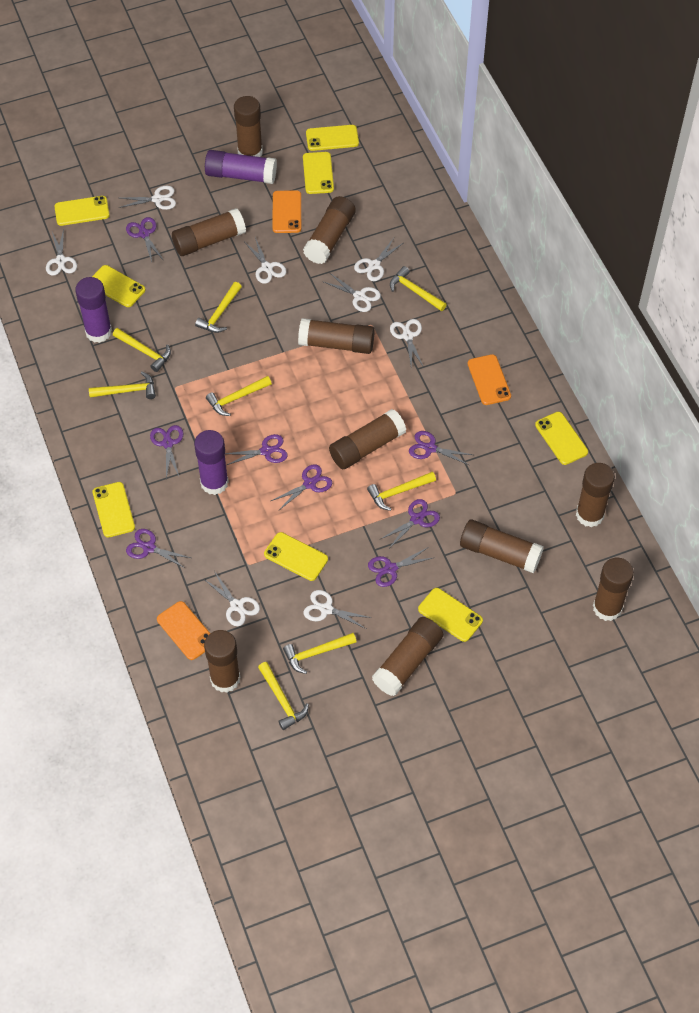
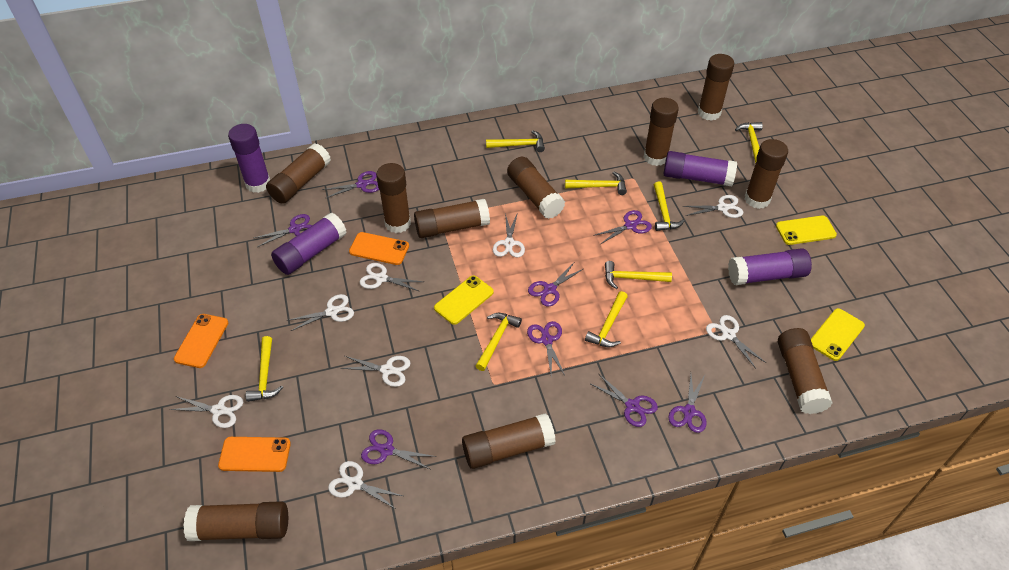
purple glue stick: 3 -> 4
yellow phone: 8 -> 3

